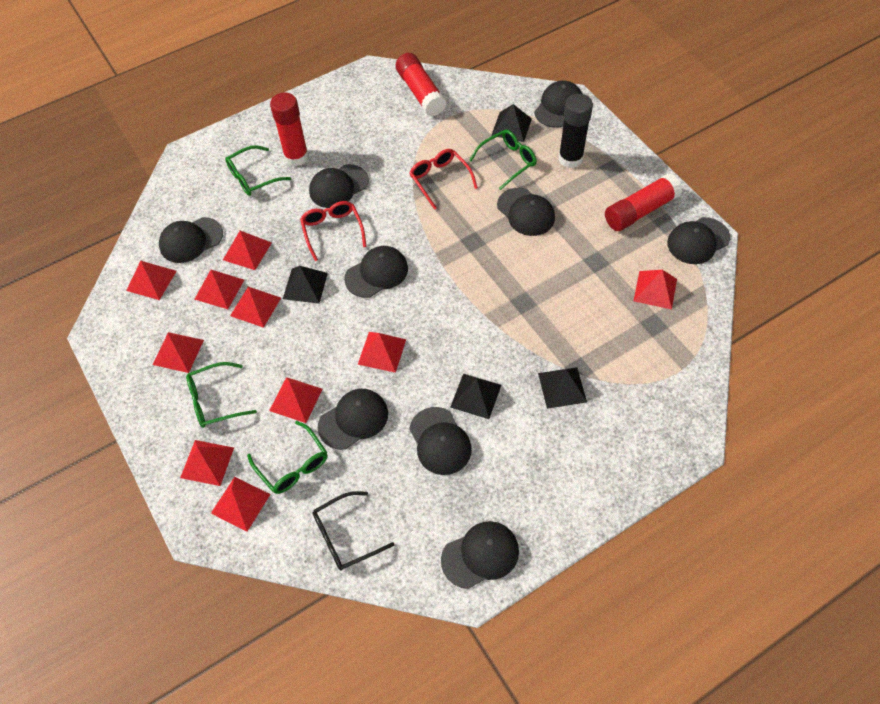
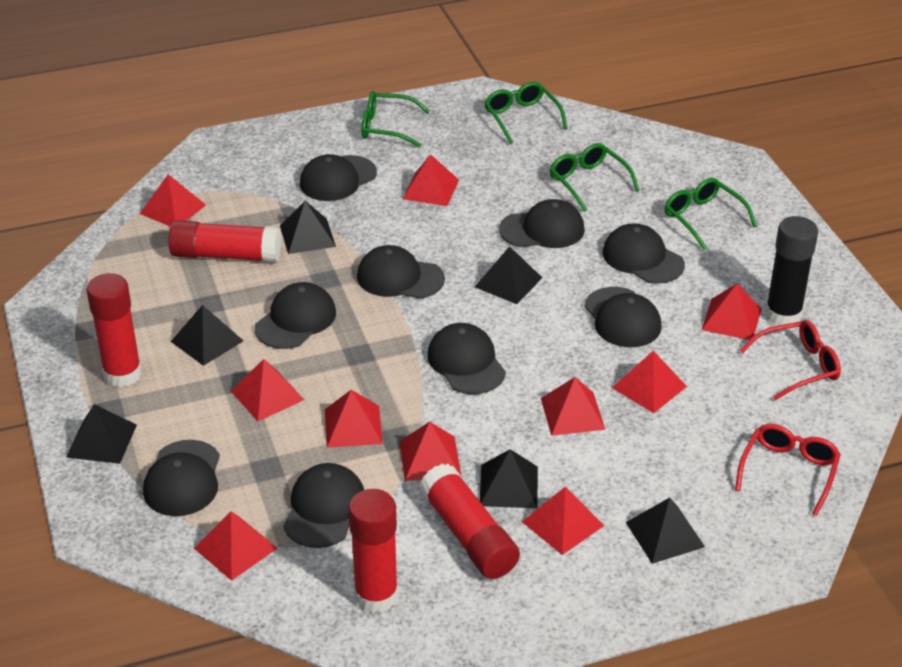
black glasses: 1 -> 0
black pyramid: 4 -> 6
red glue stick: 3 -> 4

